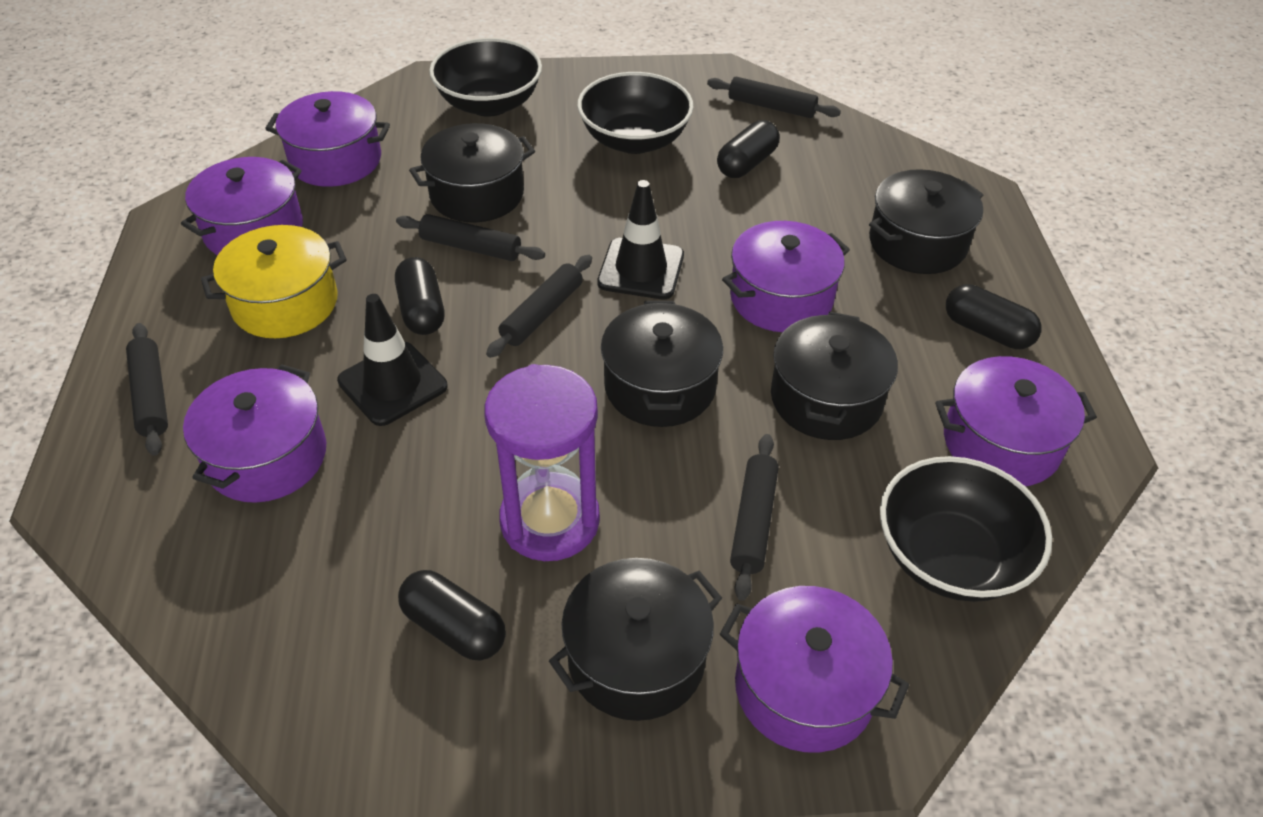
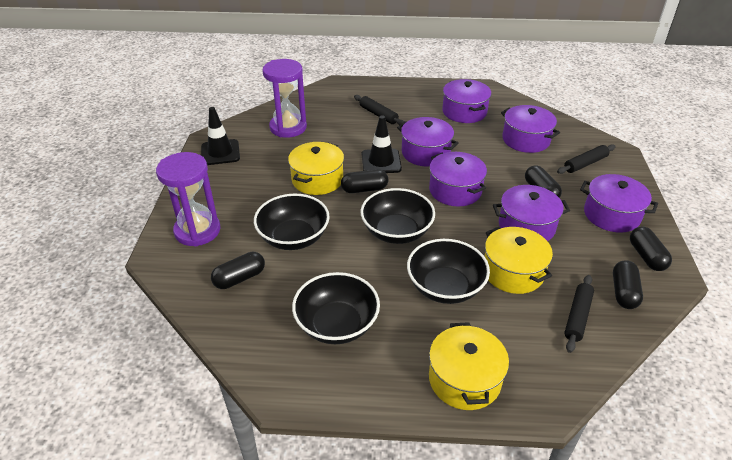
black bowl: 3 -> 4
black capsule: 4 -> 5
black pot: 5 -> 0
black rolling pin: 5 -> 3
purple hourglass: 1 -> 2
yellow pot: 1 -> 3

